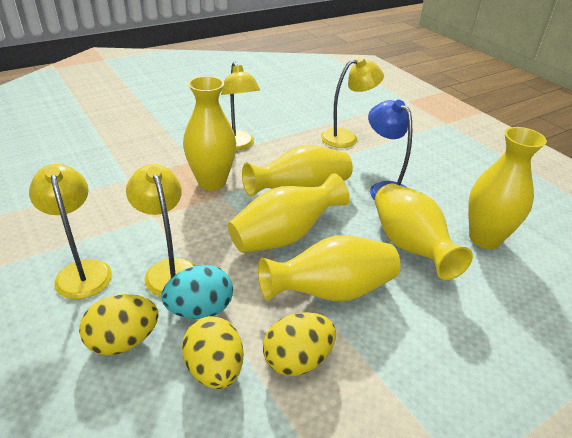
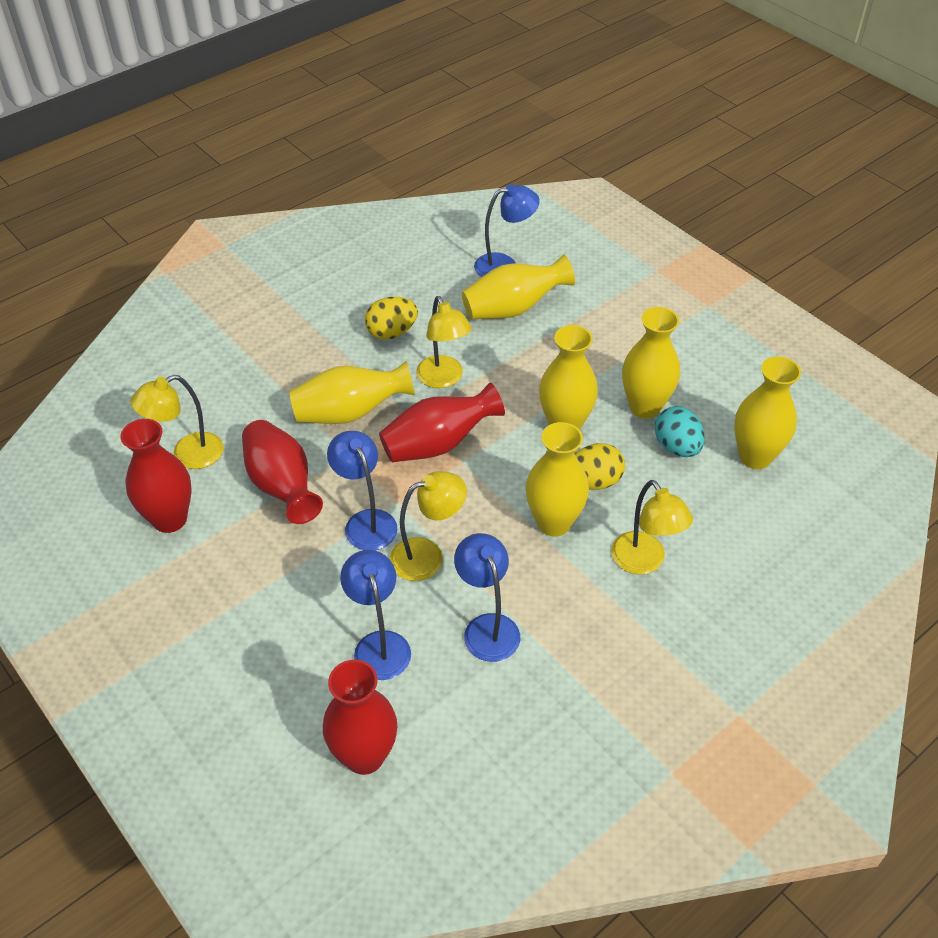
blue lamp: 1 -> 4
red vase: 0 -> 4
yellow egg: 3 -> 2

